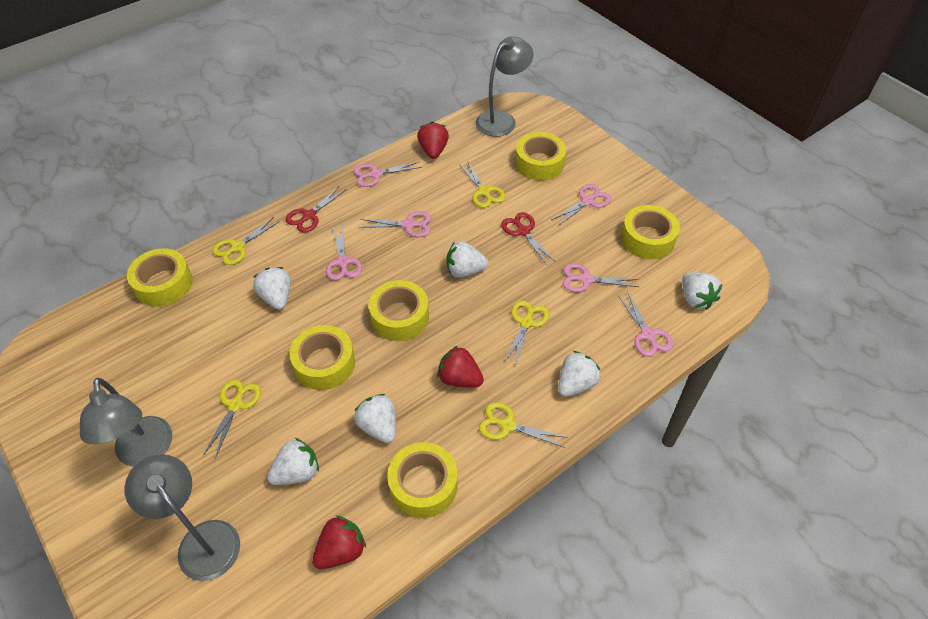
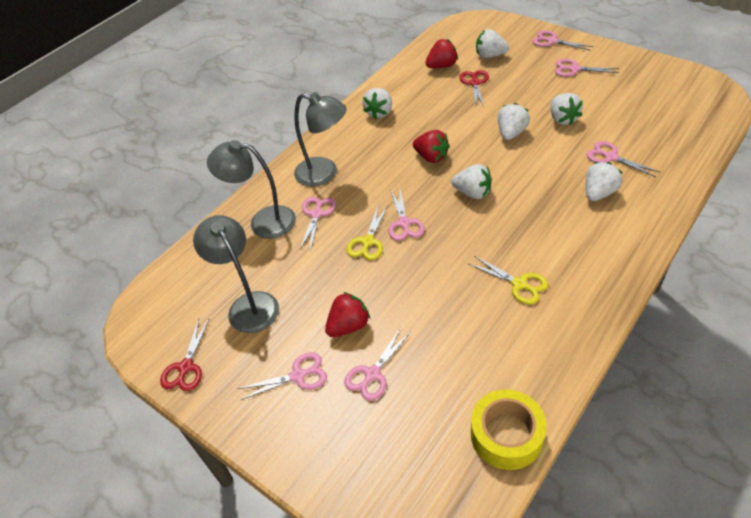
pink scissors: 6 -> 7
yellow scissors: 5 -> 2
yellow tape: 6 -> 1

